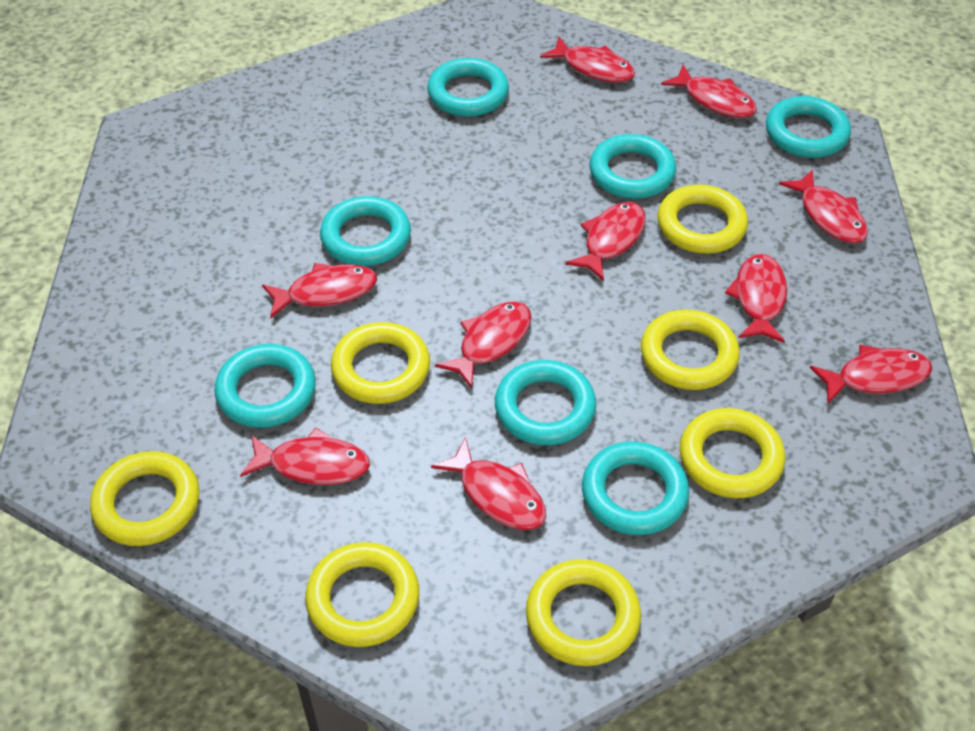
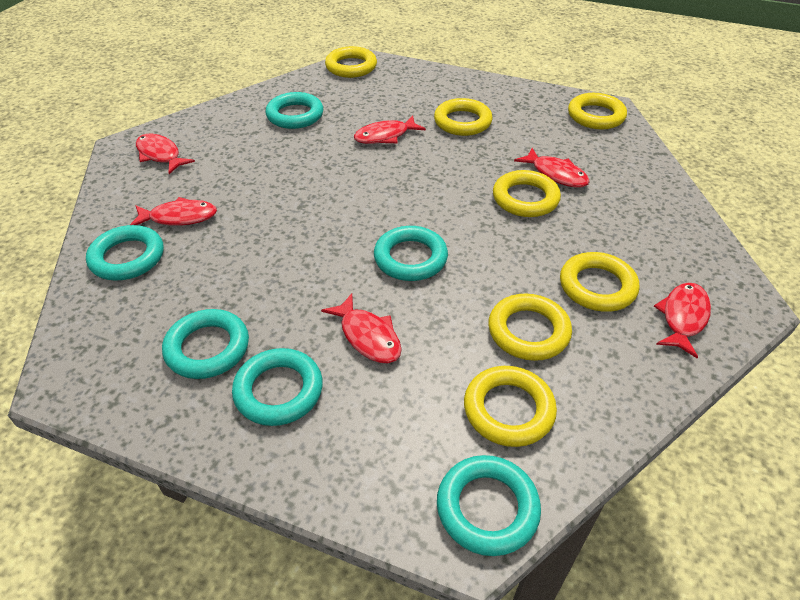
red fish: 10 -> 6
turquoise ring: 7 -> 6

